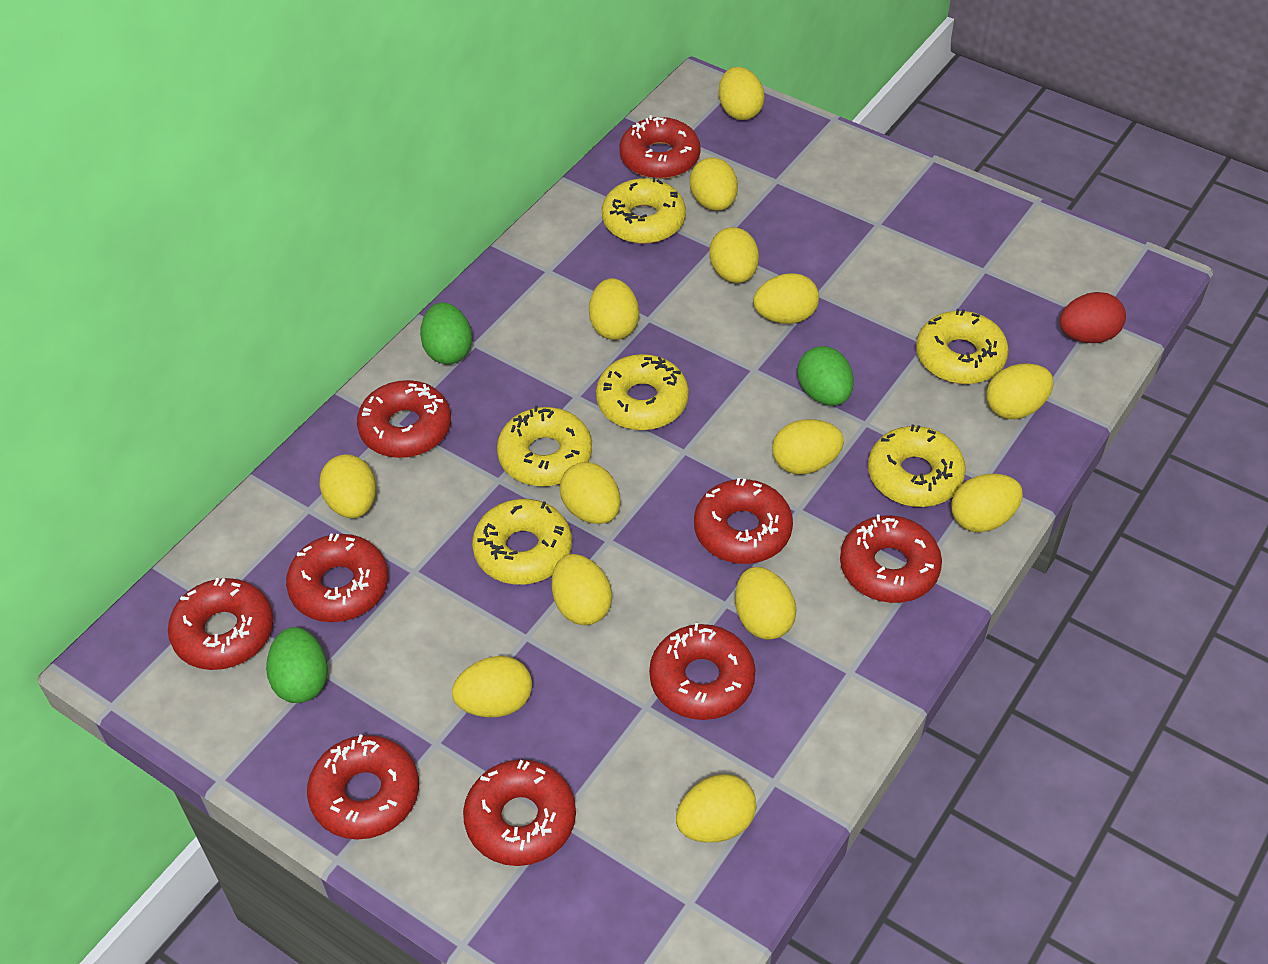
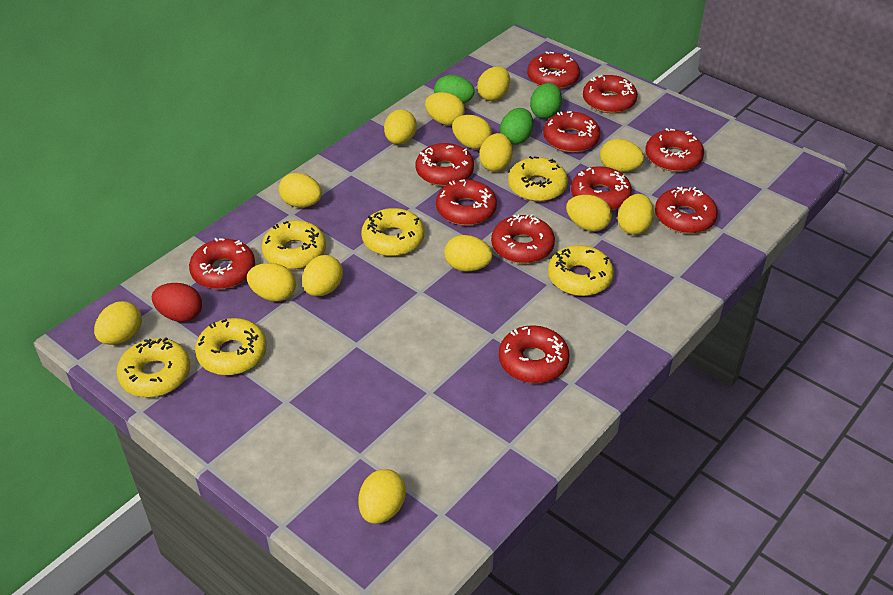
red donut: 9 -> 11

